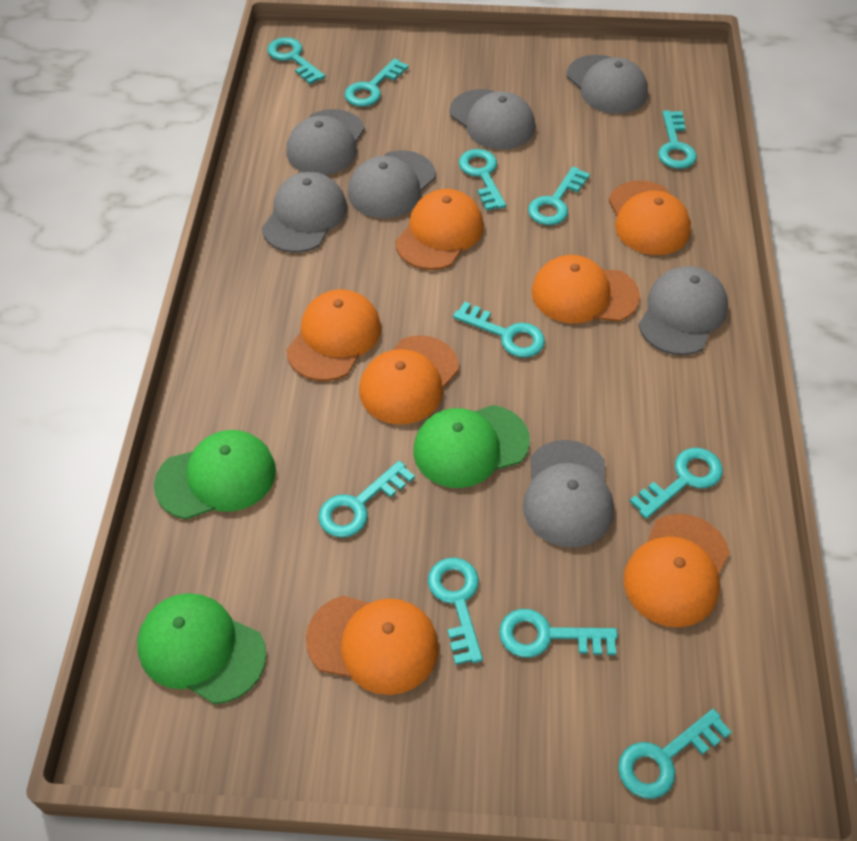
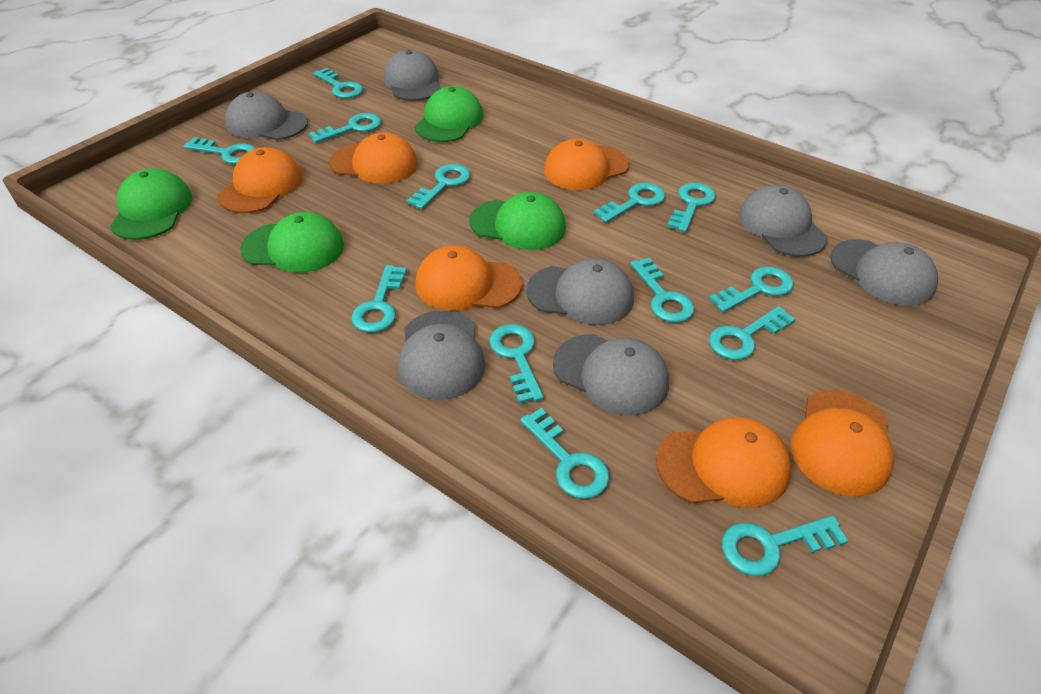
green cap: 3 -> 4
orange cap: 7 -> 6
turquoise key: 11 -> 13

